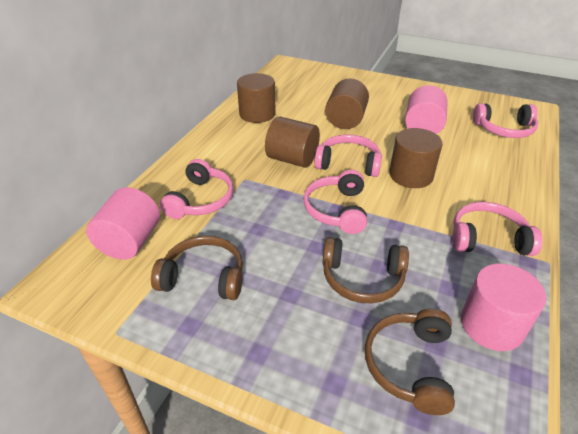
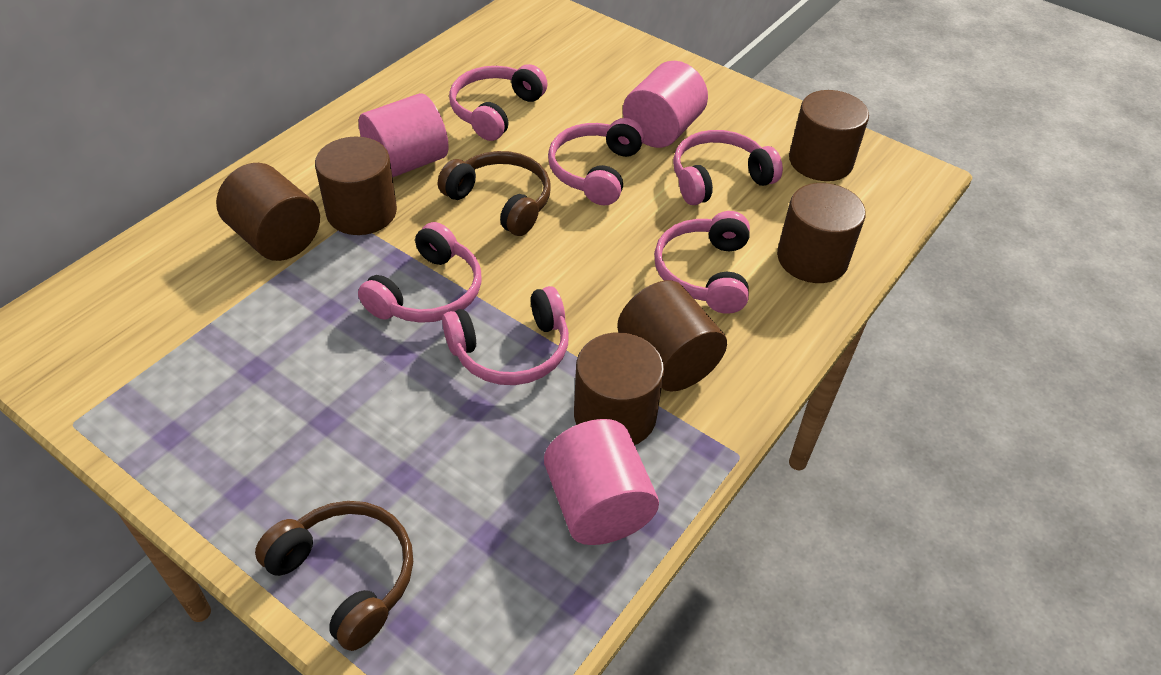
brown cylinder: 4 -> 6
brown headphones: 3 -> 2
pink headphones: 5 -> 6

